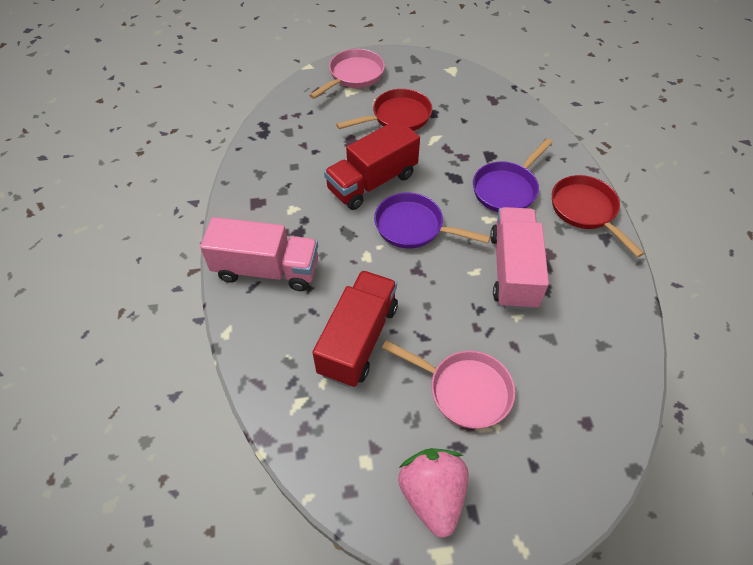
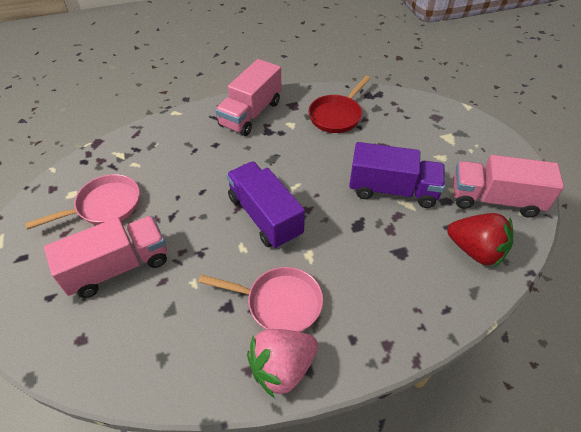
pink truck: 2 -> 3
purple pan: 2 -> 0
purple truck: 0 -> 2
red pan: 2 -> 1
red strawberry: 0 -> 1
red truck: 2 -> 0

